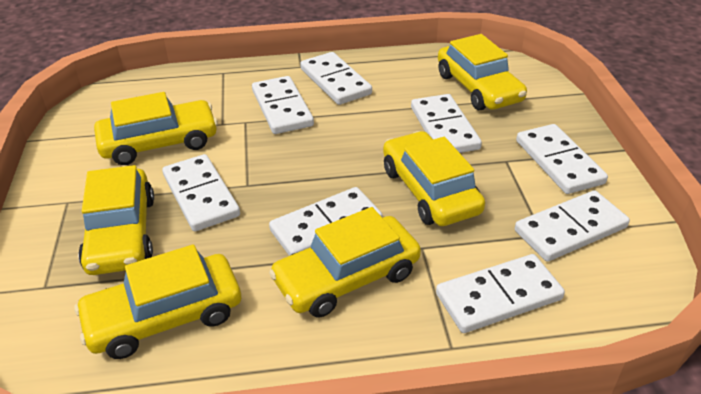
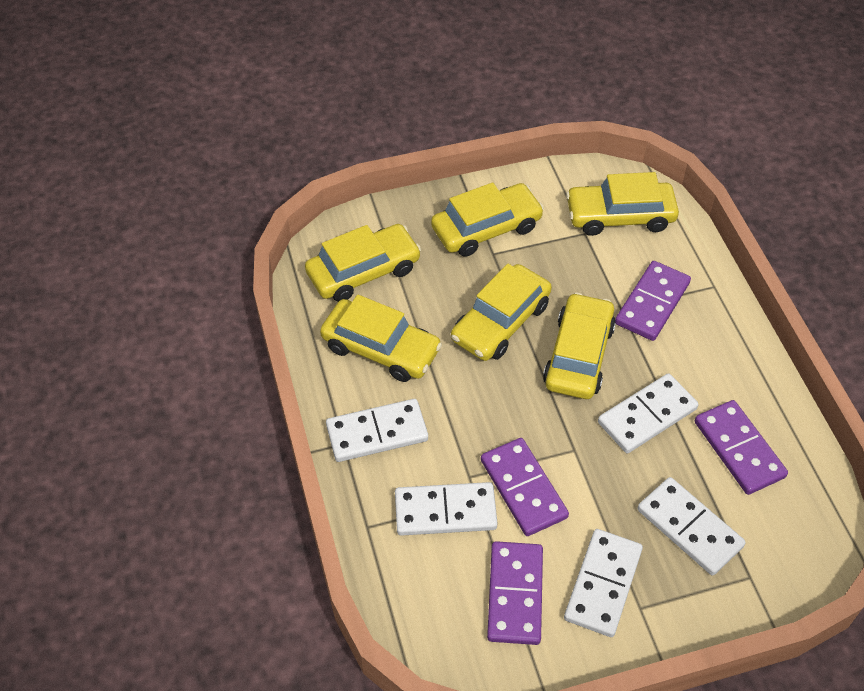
purple domino: 0 -> 4
white domino: 8 -> 5

